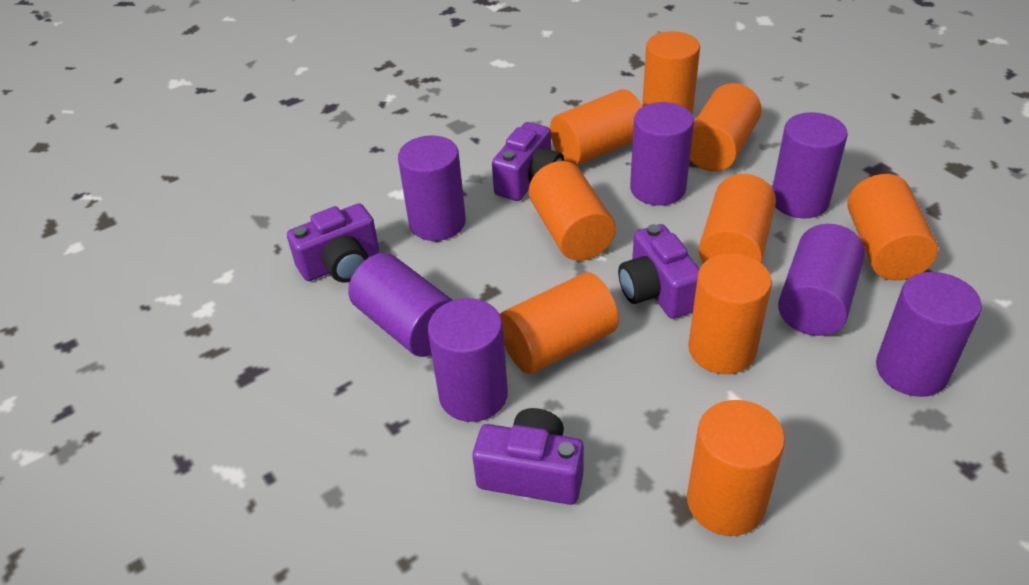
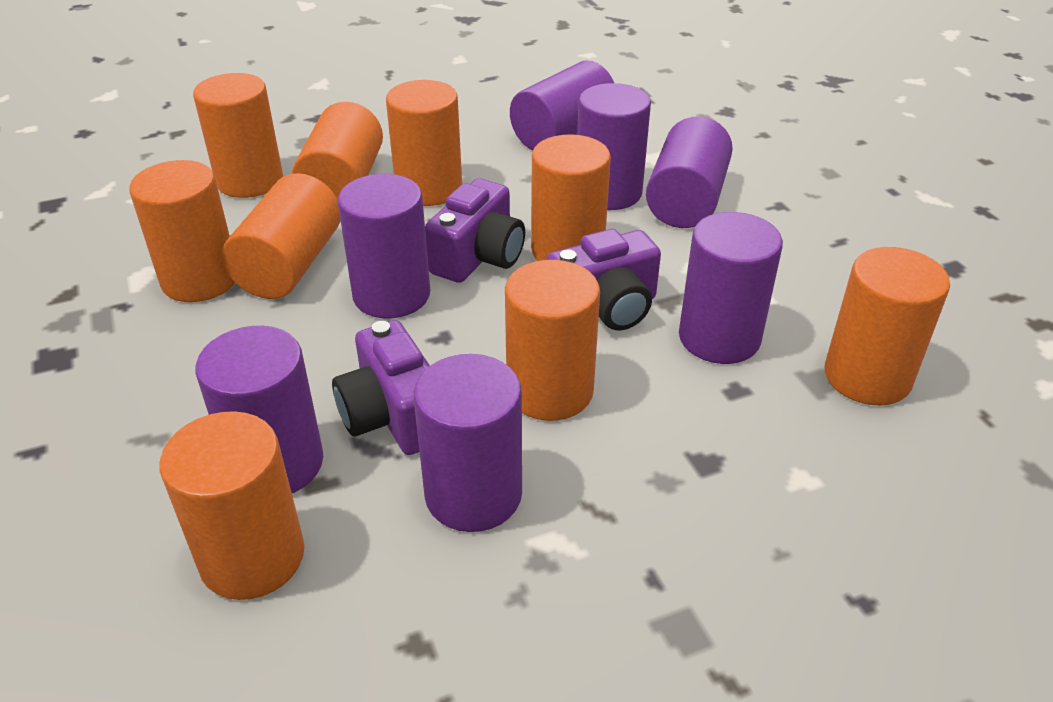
purple camera: 4 -> 3

